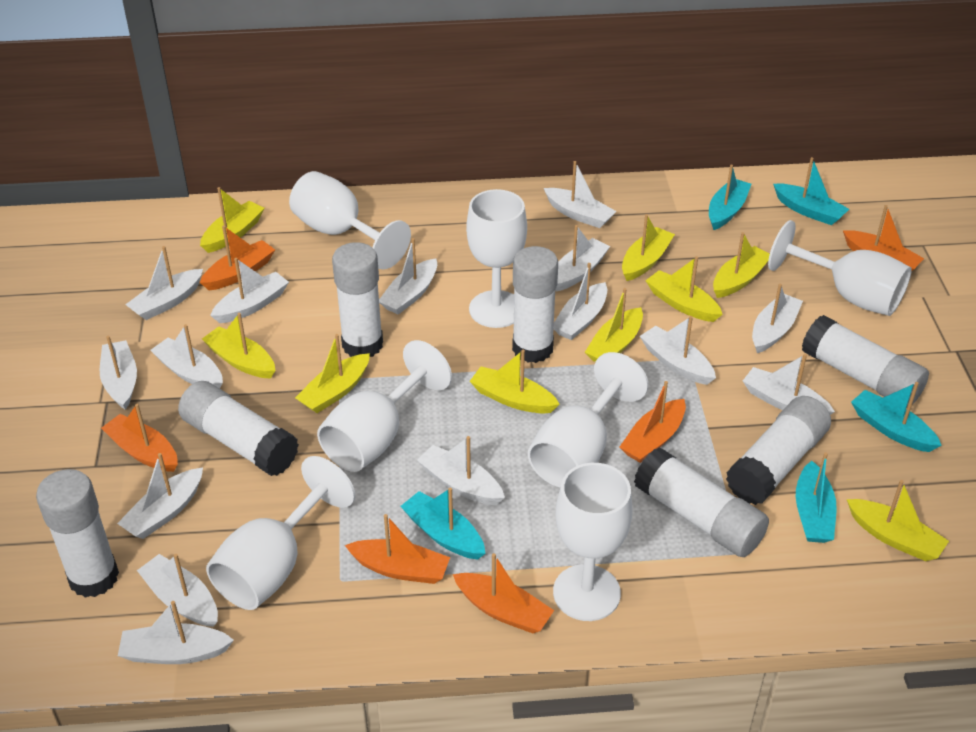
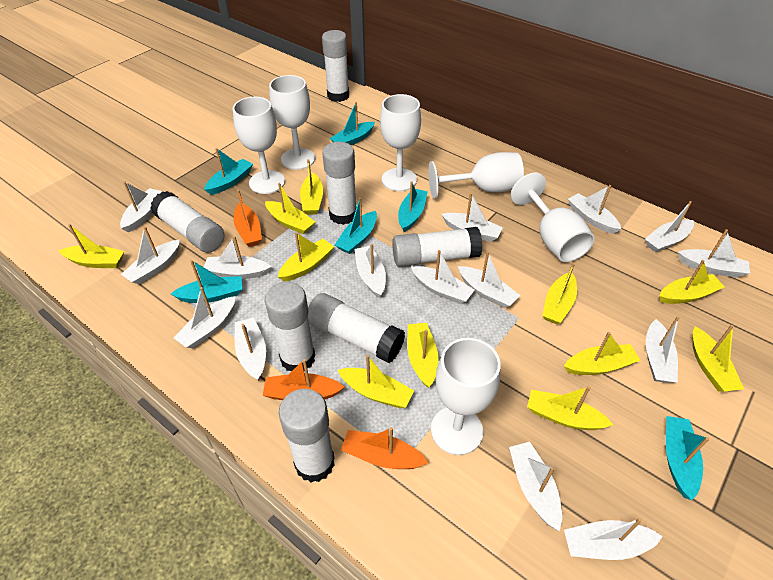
orange boat: 6 -> 3
turquoise boat: 5 -> 6
white goblet: 7 -> 6
yellow boat: 9 -> 11

